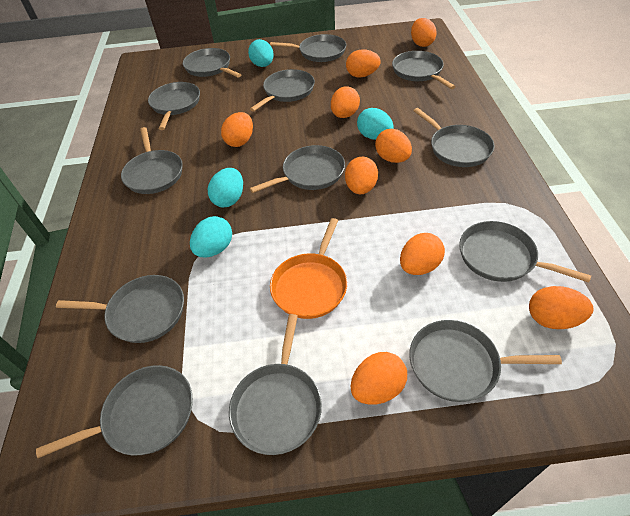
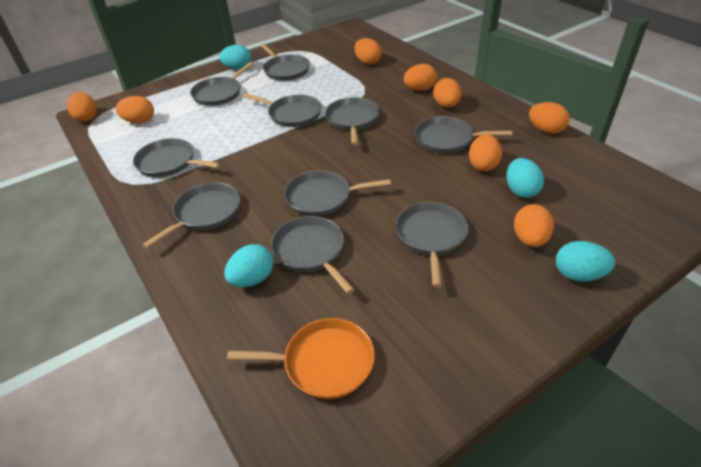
grey pan: 13 -> 10
orange egg: 9 -> 8

